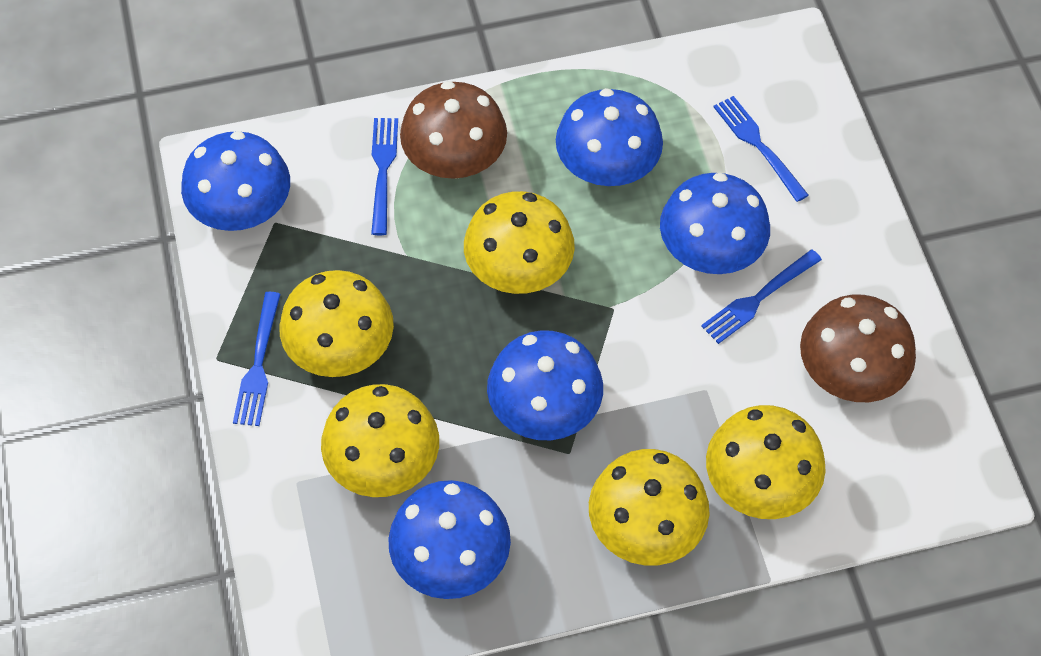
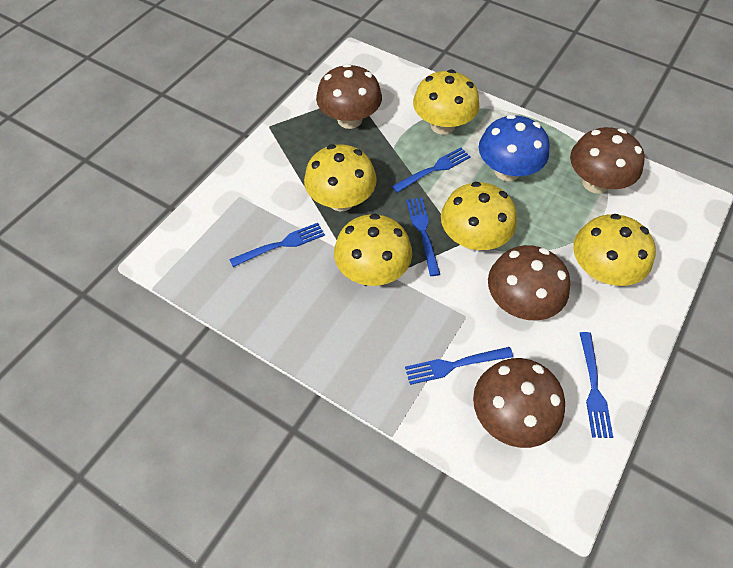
blue fork: 4 -> 5
blue mushroom: 5 -> 1
brown mushroom: 2 -> 4

